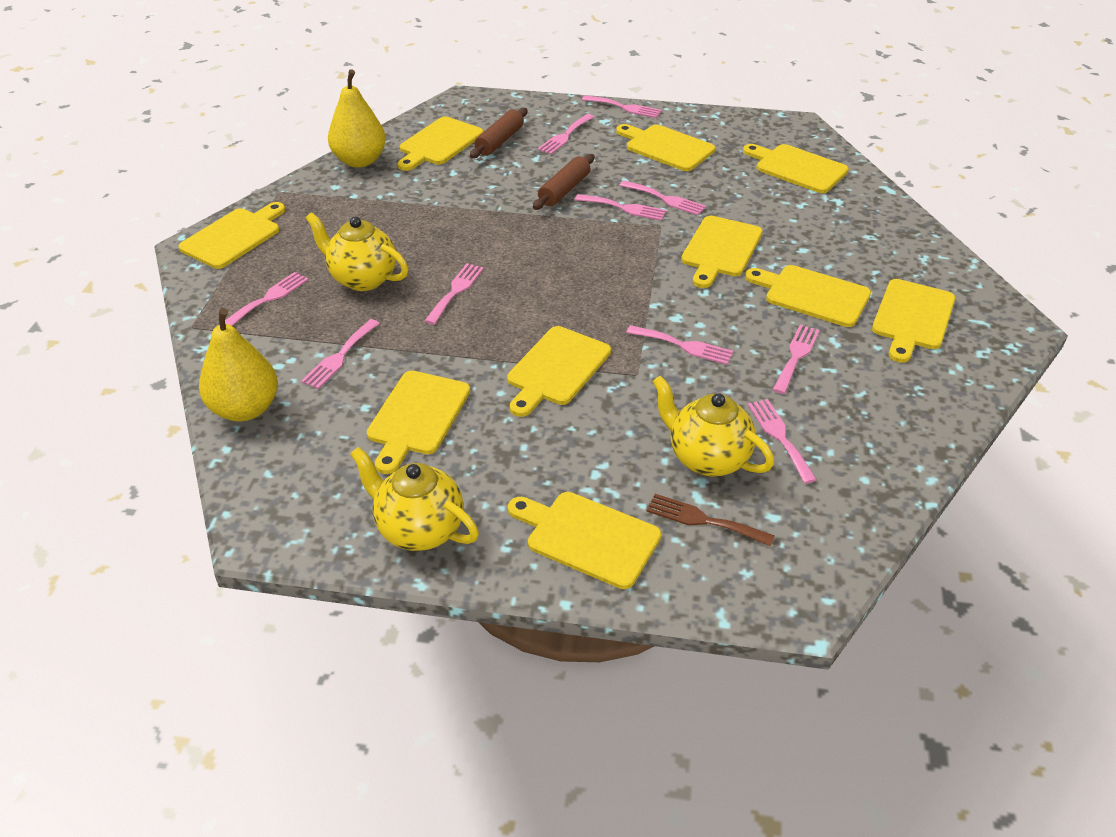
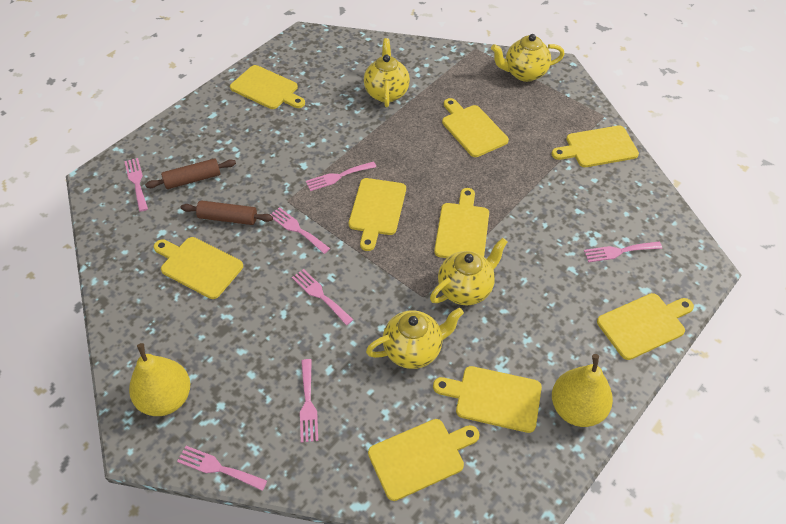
brown fork: 1 -> 0
pink fork: 10 -> 7
yellow cutting board: 10 -> 9
yellow teapot: 3 -> 4

